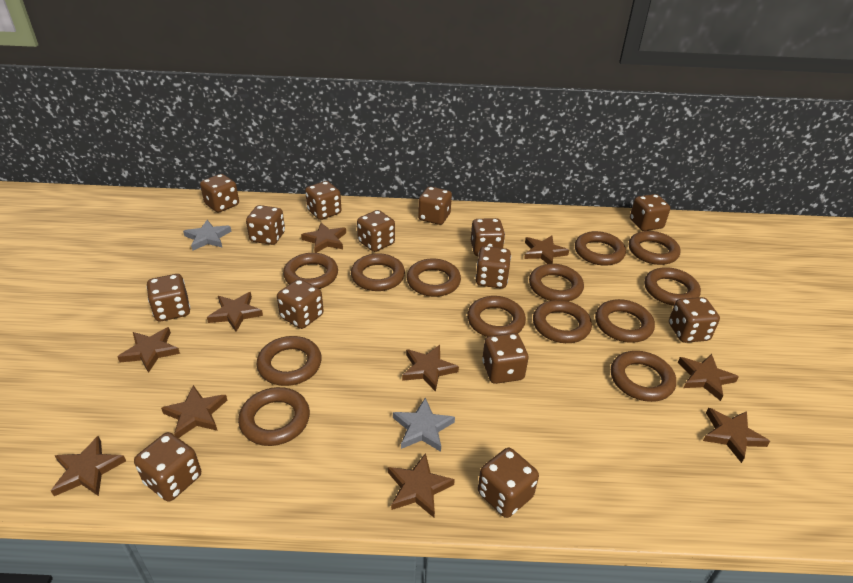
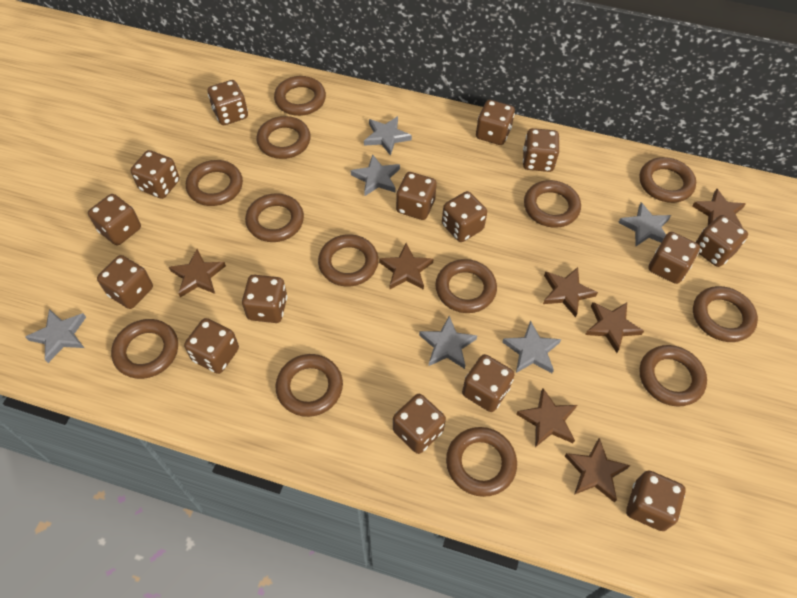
brown dice: 14 -> 15
brown star: 10 -> 7
grey star: 2 -> 6

